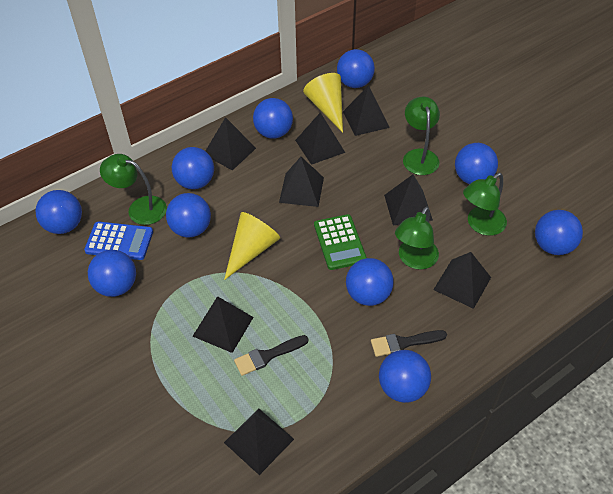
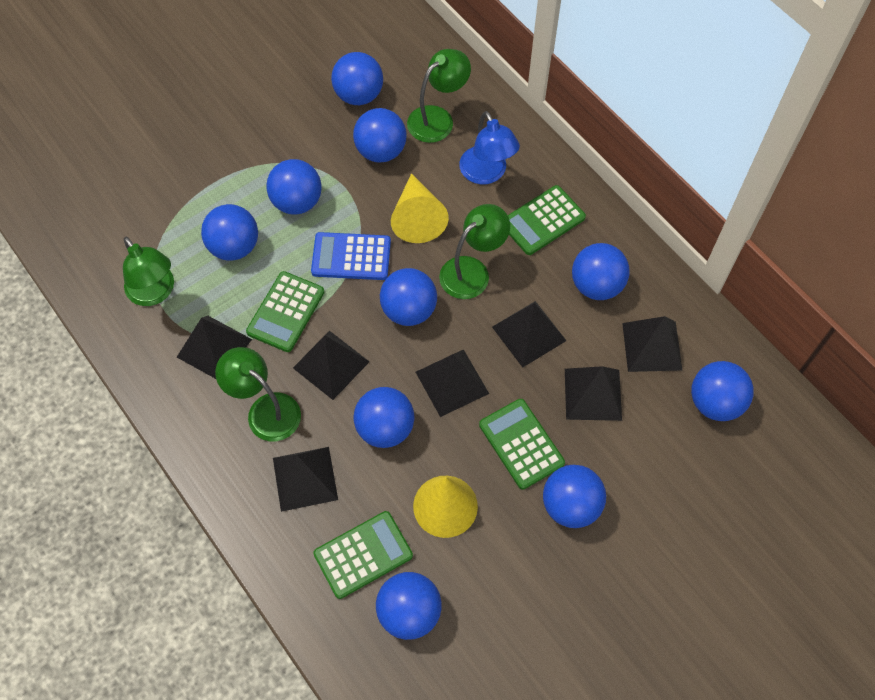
black brush: 2 -> 0
black pyramid: 8 -> 7
blue lamp: 0 -> 1
green calculator: 1 -> 4

